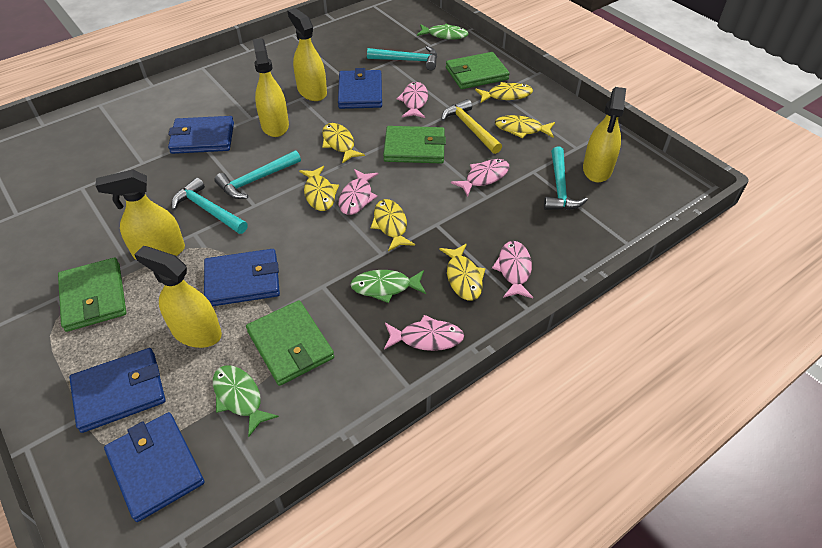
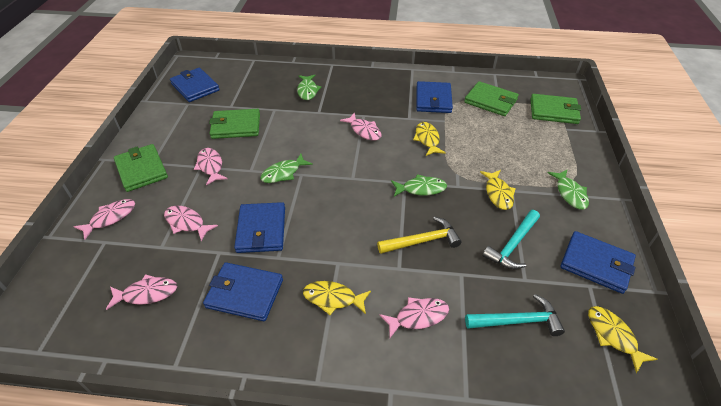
green fish: 3 -> 4
pink fish: 5 -> 6
turquoise hammer: 4 -> 2
yellow fish: 6 -> 4
yellow spray bottle: 5 -> 0

